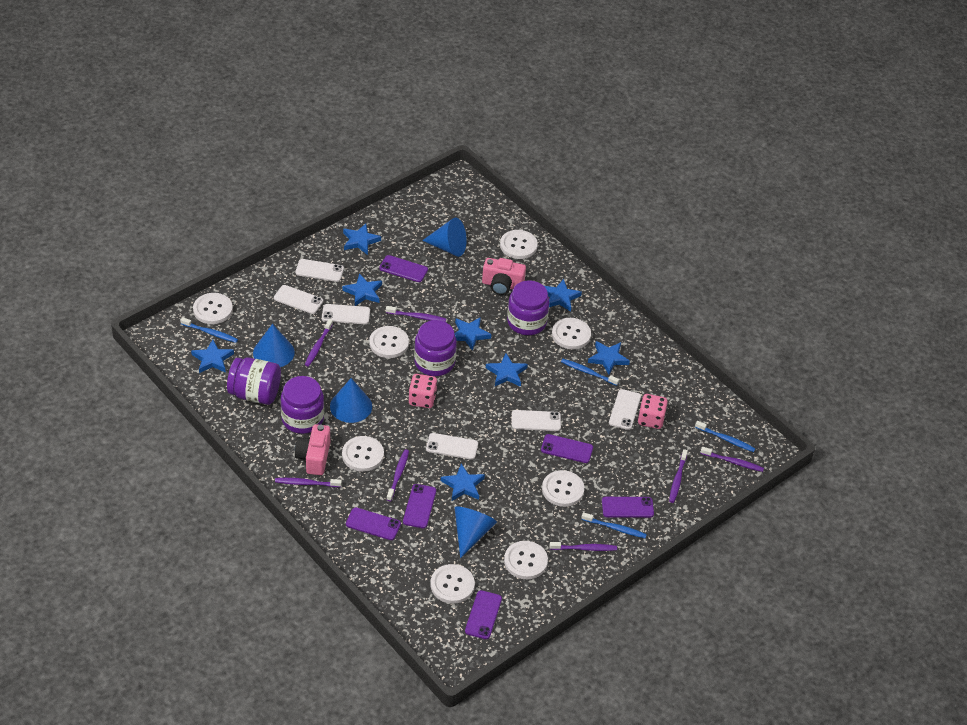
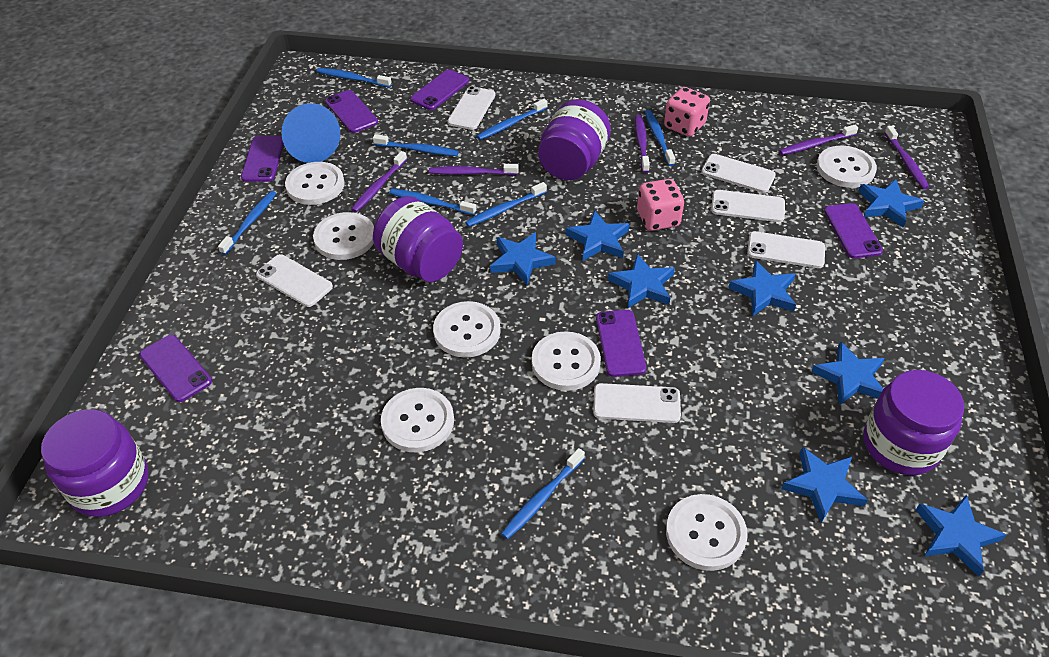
blue cone: 4 -> 1
blue toothbrush: 4 -> 8
pink camera: 2 -> 0
purple toothbrush: 7 -> 5
white button: 8 -> 7

